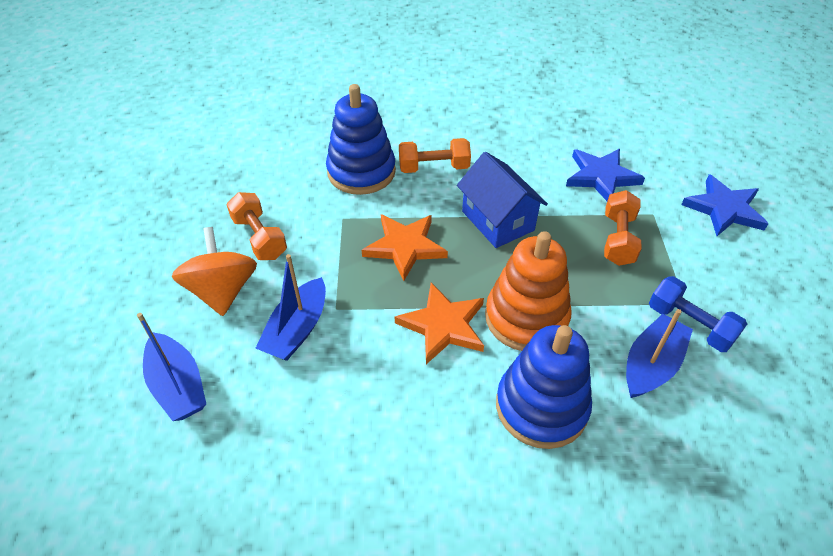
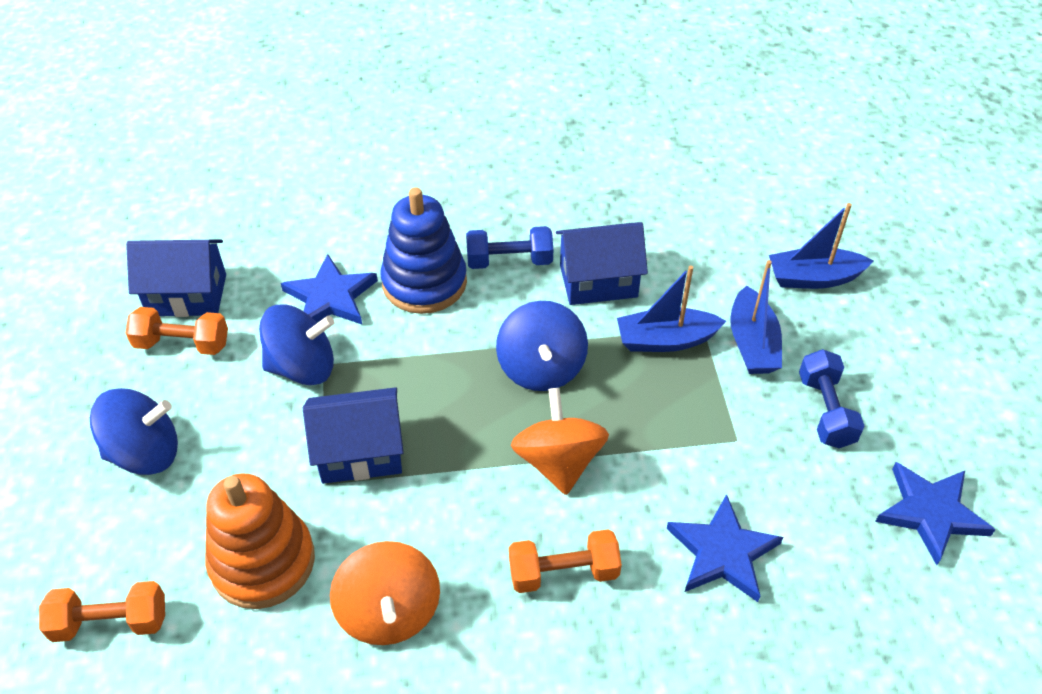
blue dumbbell: 1 -> 2
blue house: 1 -> 3
blue spinning top: 0 -> 3
blue stacking toy: 2 -> 1
blue star: 2 -> 3
orange spinning top: 1 -> 2
orange star: 2 -> 0

